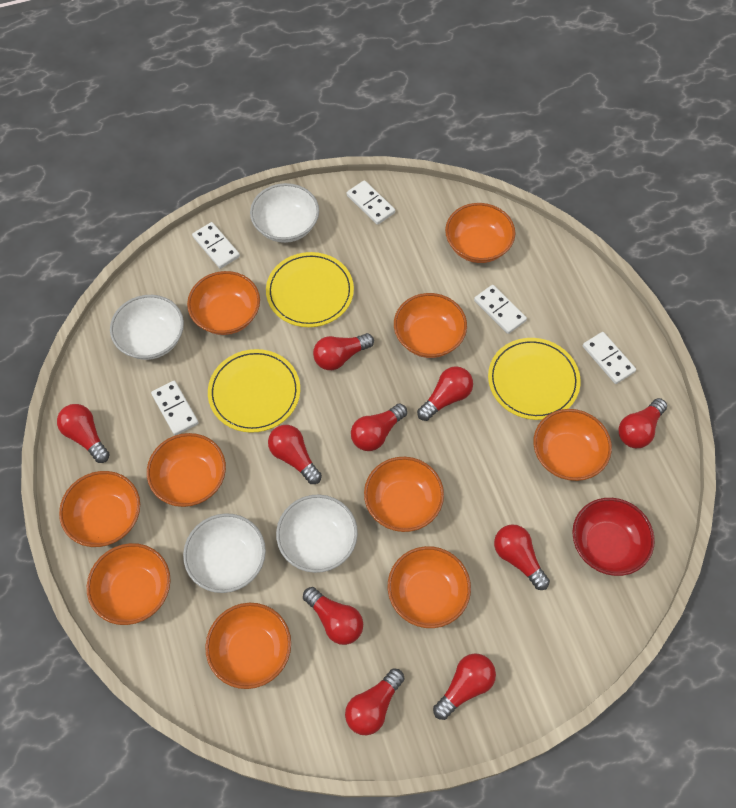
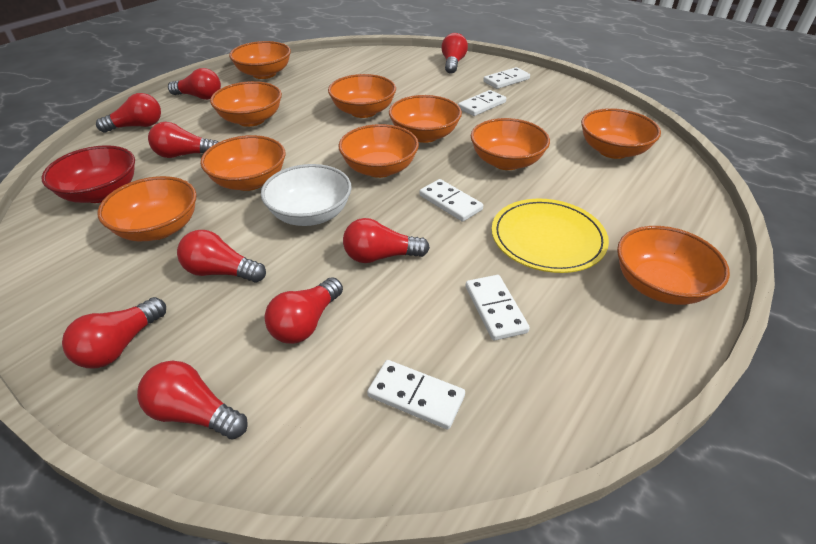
red light bulb: 10 -> 9
white bowl: 4 -> 1
yellow plate: 3 -> 1

